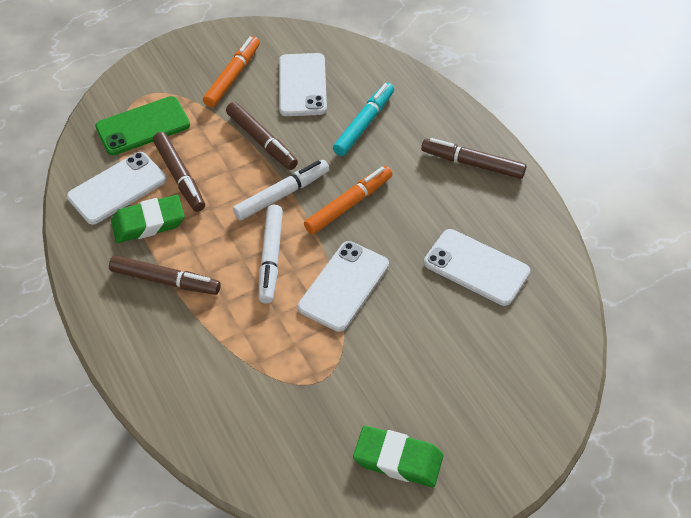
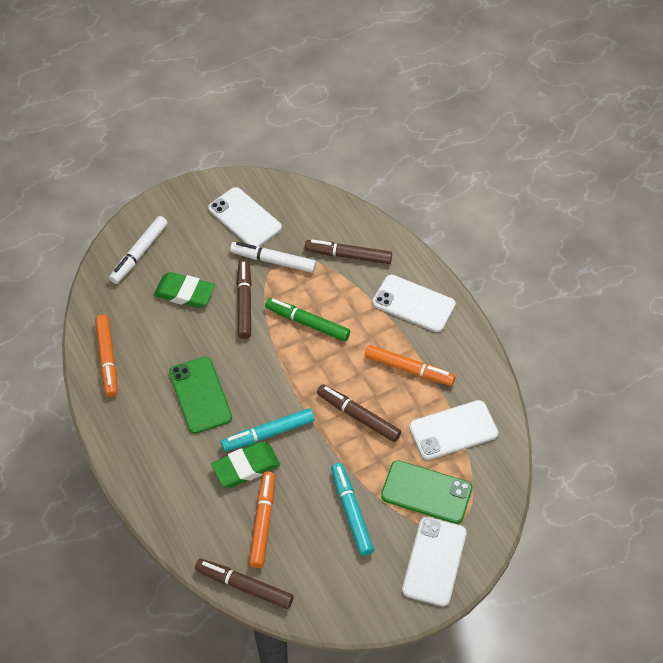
green marker: 0 -> 1
green phone: 1 -> 2
orange marker: 2 -> 3
turquoise marker: 1 -> 2

